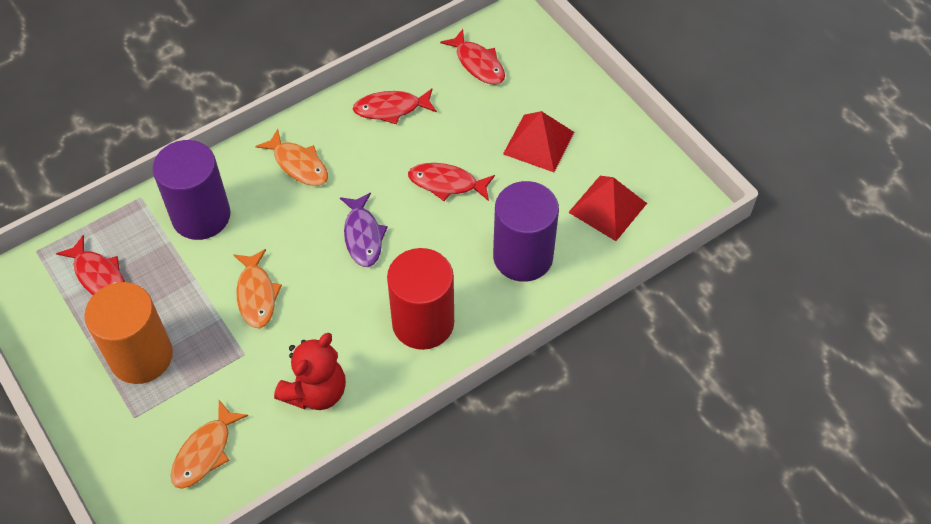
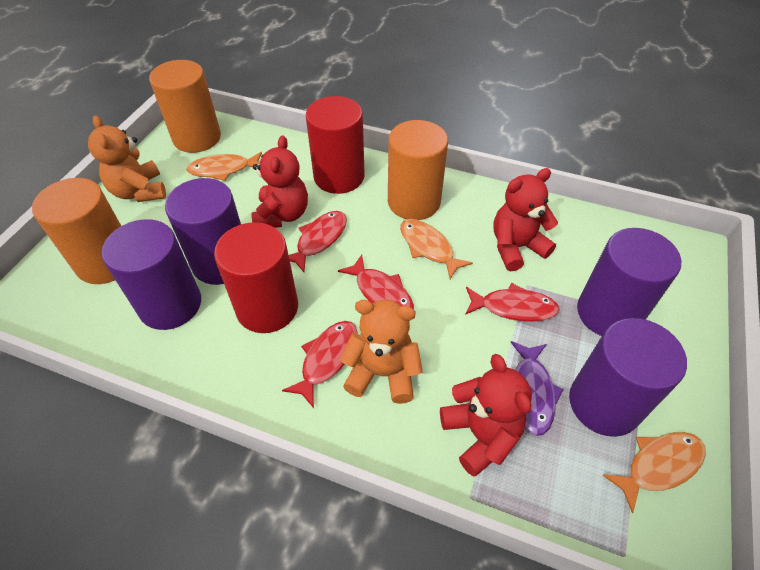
orange cylinder: 1 -> 3
orange teddy bear: 0 -> 2
purple cylinder: 2 -> 4
red cylinder: 1 -> 2
red pyramid: 2 -> 0
red teddy bear: 1 -> 3

